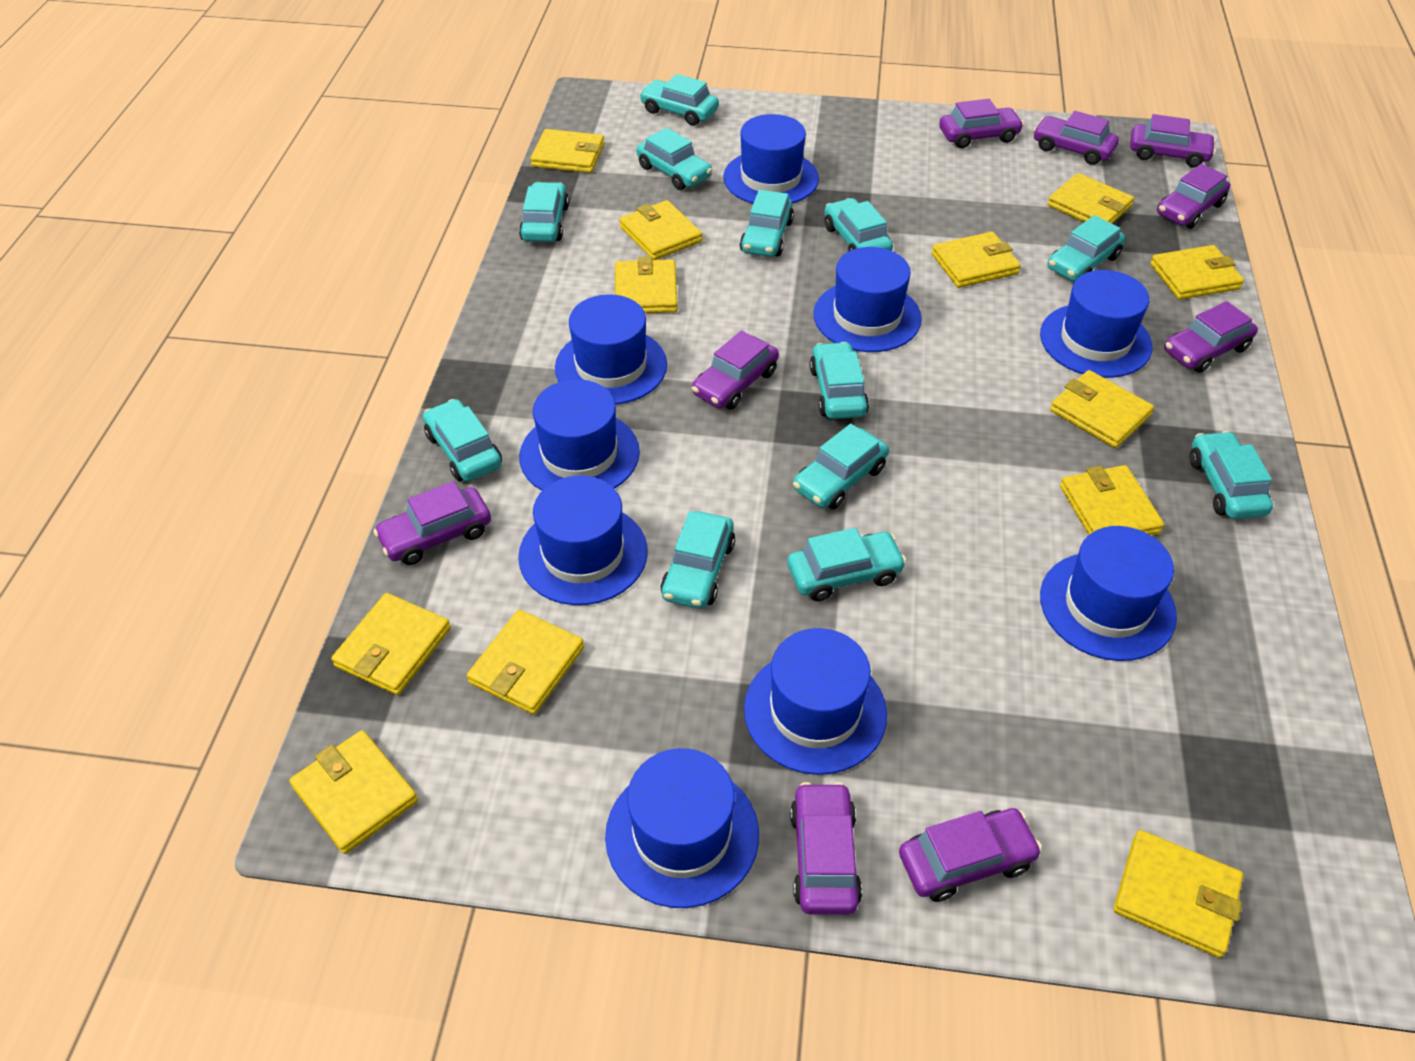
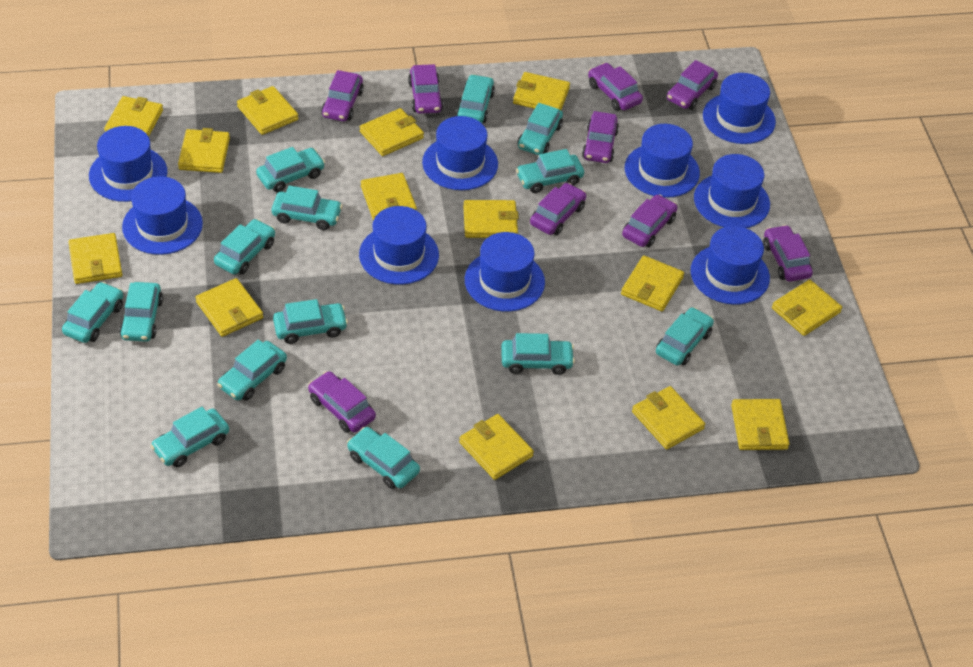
turquoise car: 12 -> 14
yellow wallet: 12 -> 14

